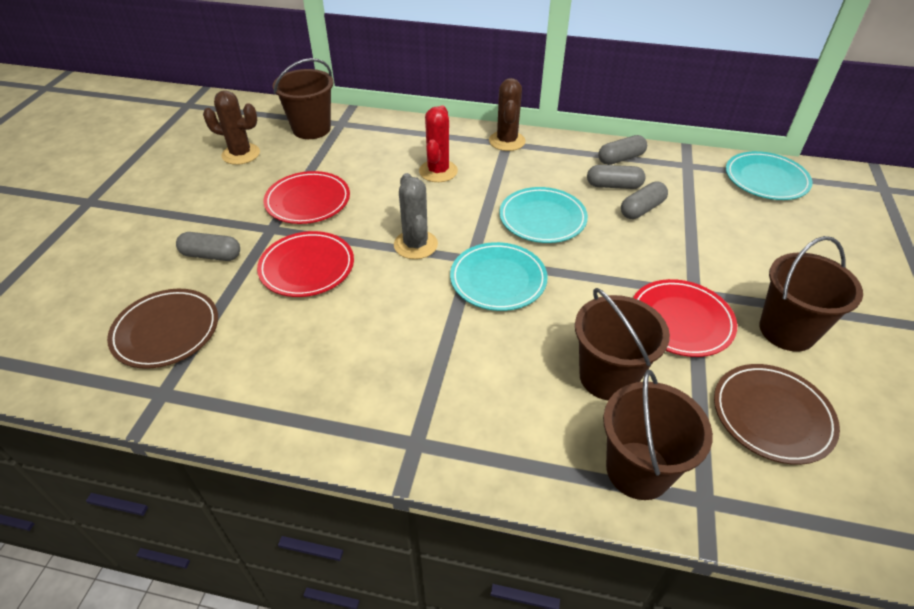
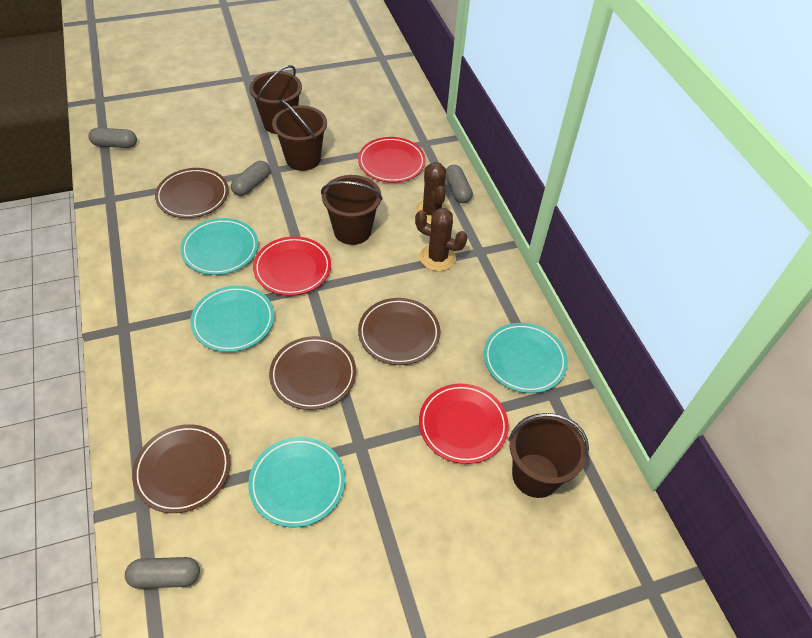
brown plate: 2 -> 4
grey cactus: 1 -> 0
red cactus: 1 -> 0
turquoise plate: 3 -> 4

